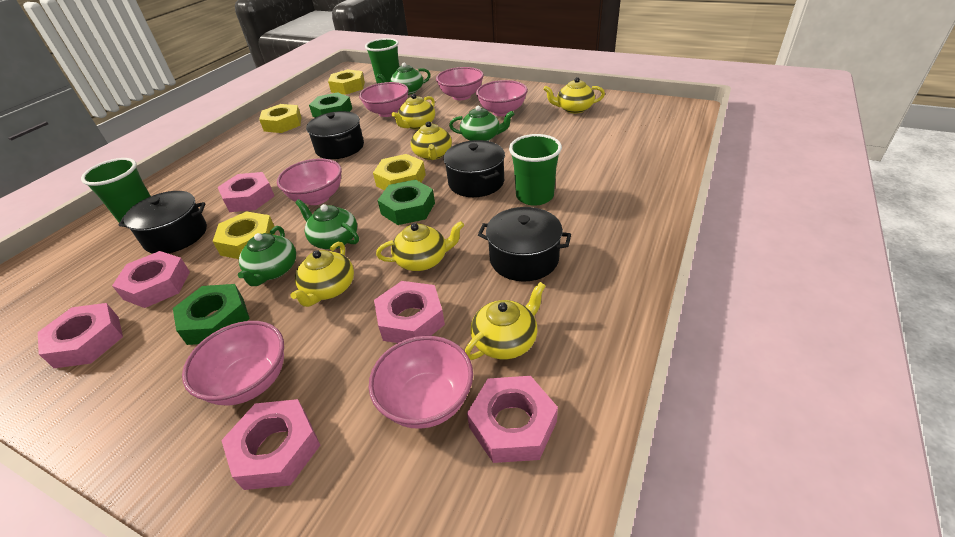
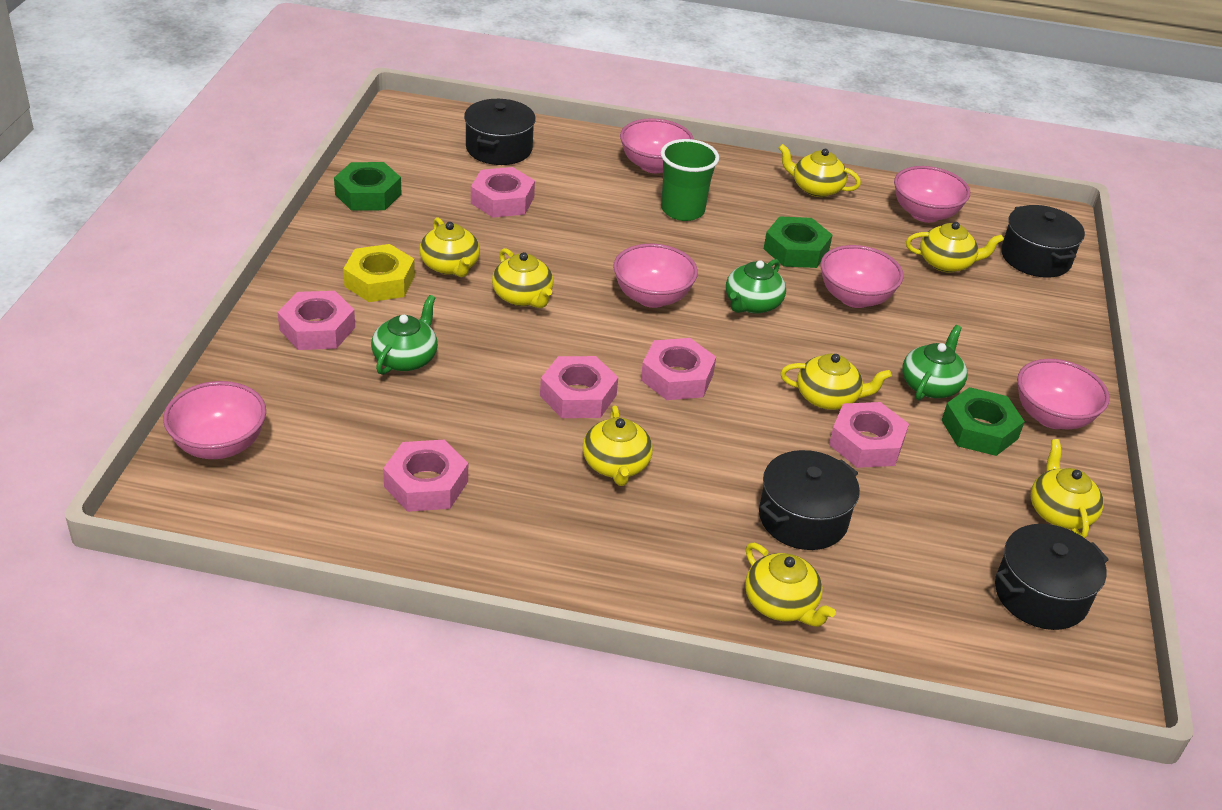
green cup: 3 -> 1
green teapot: 4 -> 3
yellow nut: 4 -> 1
yellow teapot: 6 -> 8

